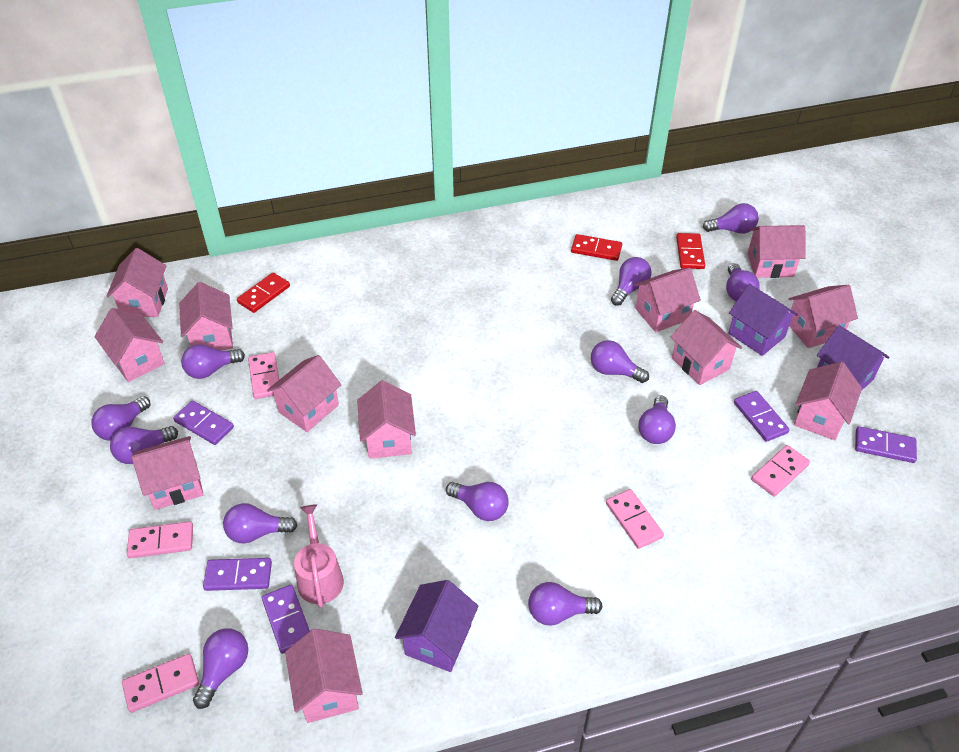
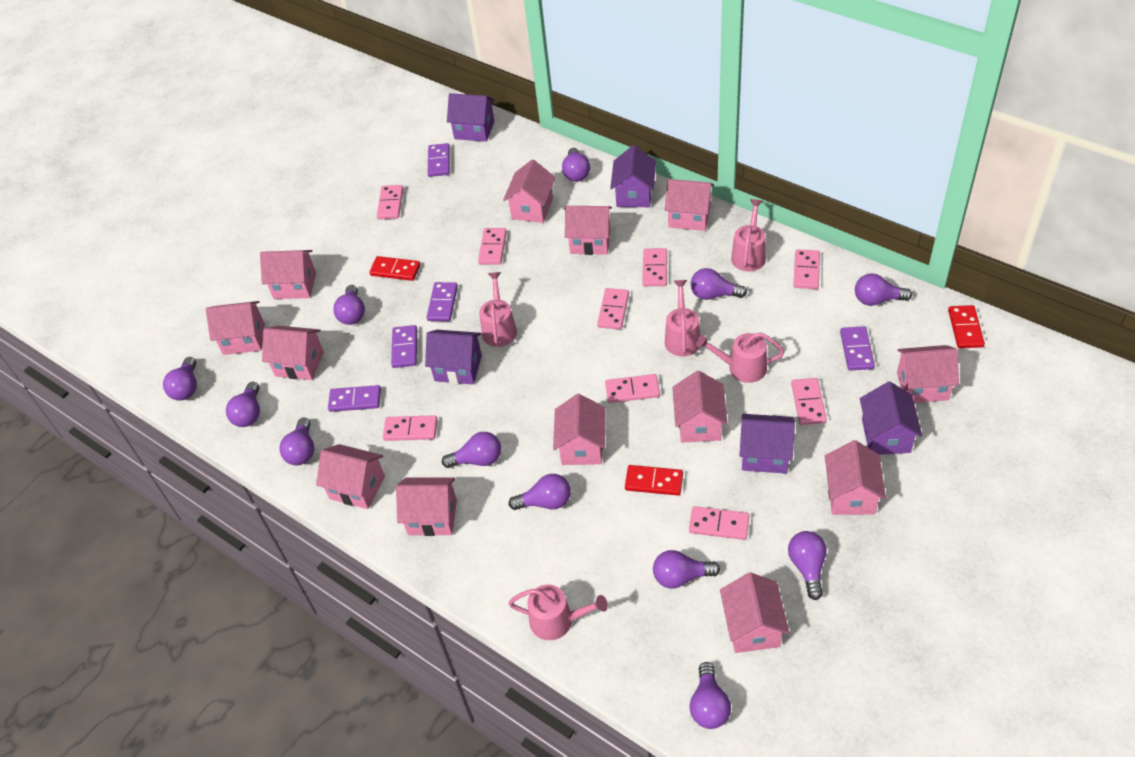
pink domino: 5 -> 9
pink house: 12 -> 13
pink watering can: 1 -> 5
purple house: 3 -> 5

